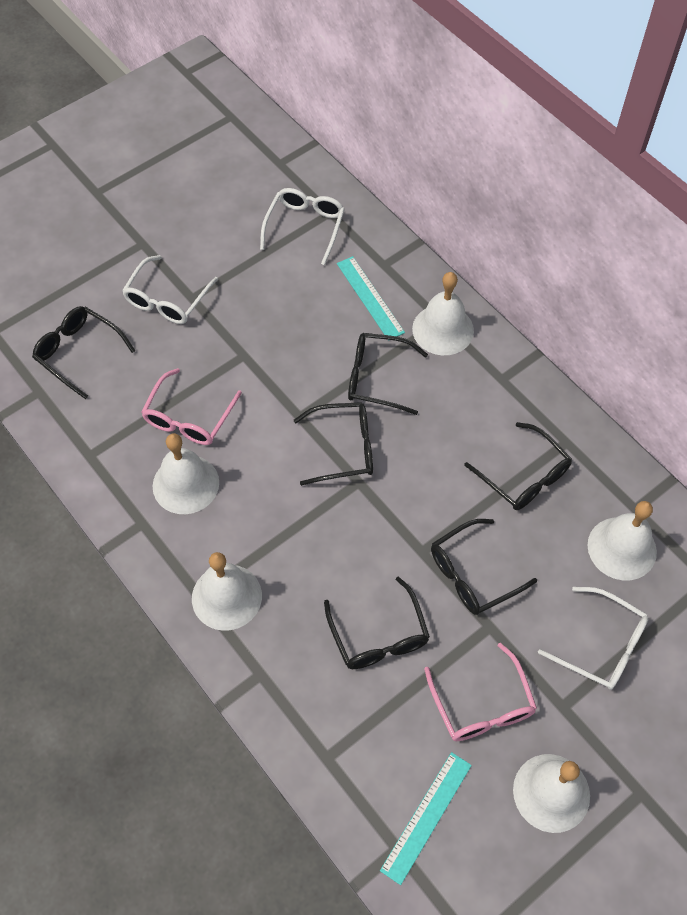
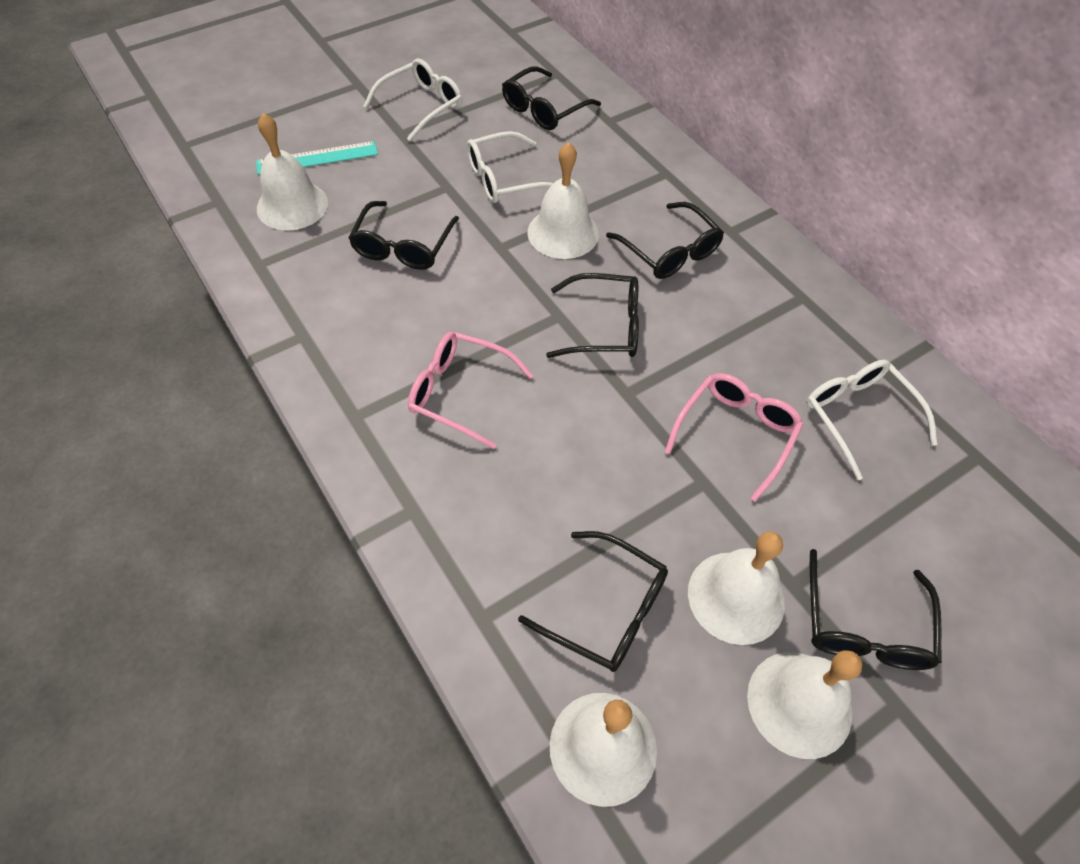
turquoise ruler: 2 -> 1

